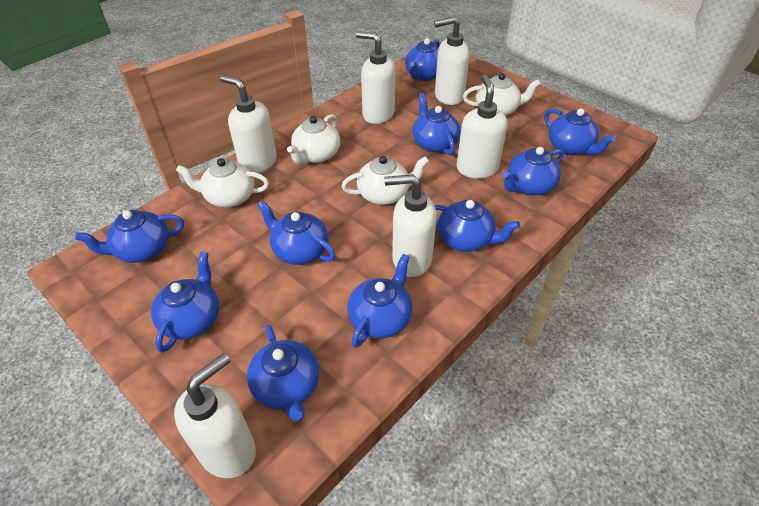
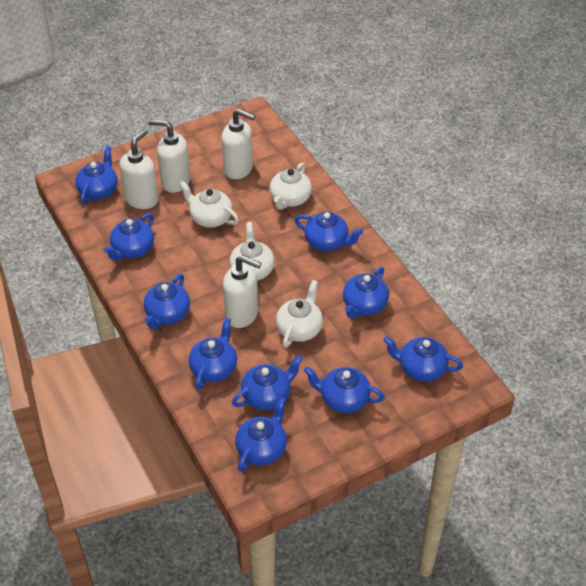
white soap dispenser: 6 -> 4

